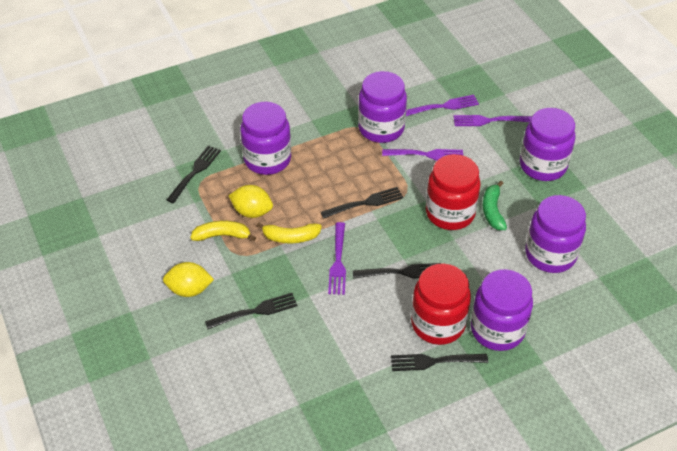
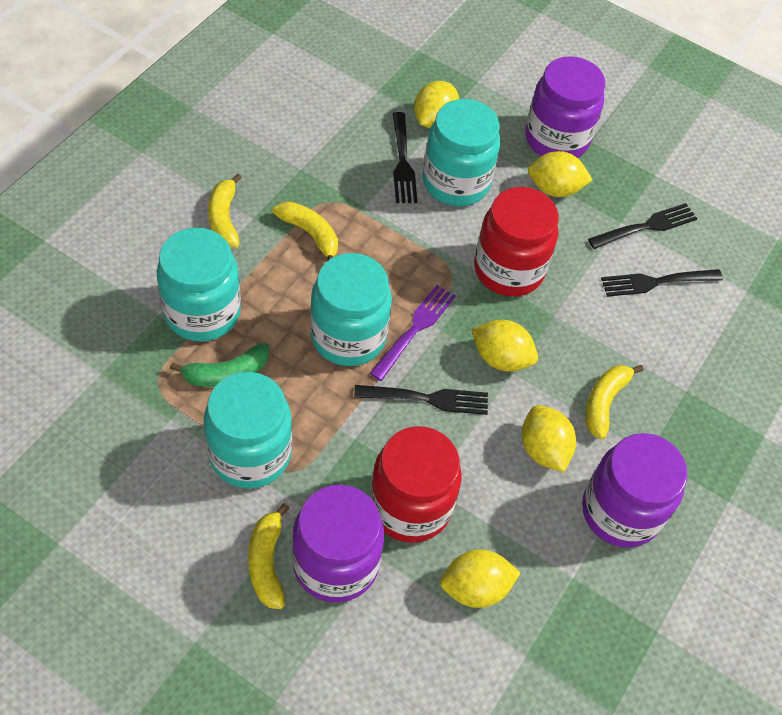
black fork: 5 -> 4
purple fork: 4 -> 1
purple jar: 5 -> 3
turquoise jar: 0 -> 4
yellow banana: 2 -> 4
yellow lemon: 2 -> 5

